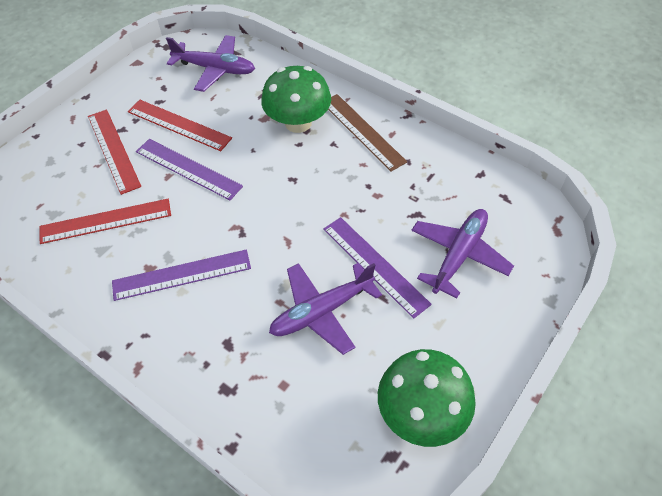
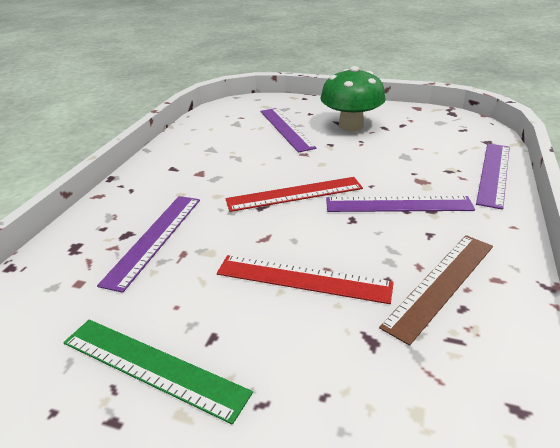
green mushroom: 2 -> 1
green ruler: 0 -> 1
purple plane: 3 -> 0
purple ruler: 3 -> 4
red ruler: 3 -> 2

